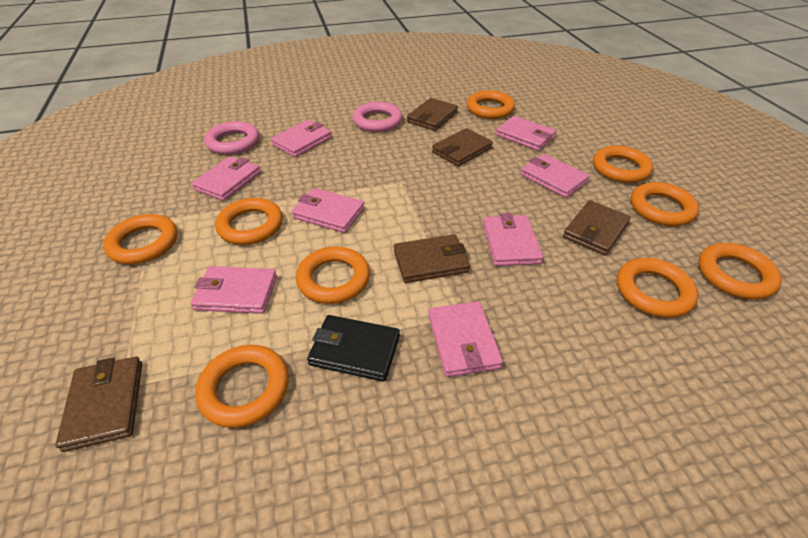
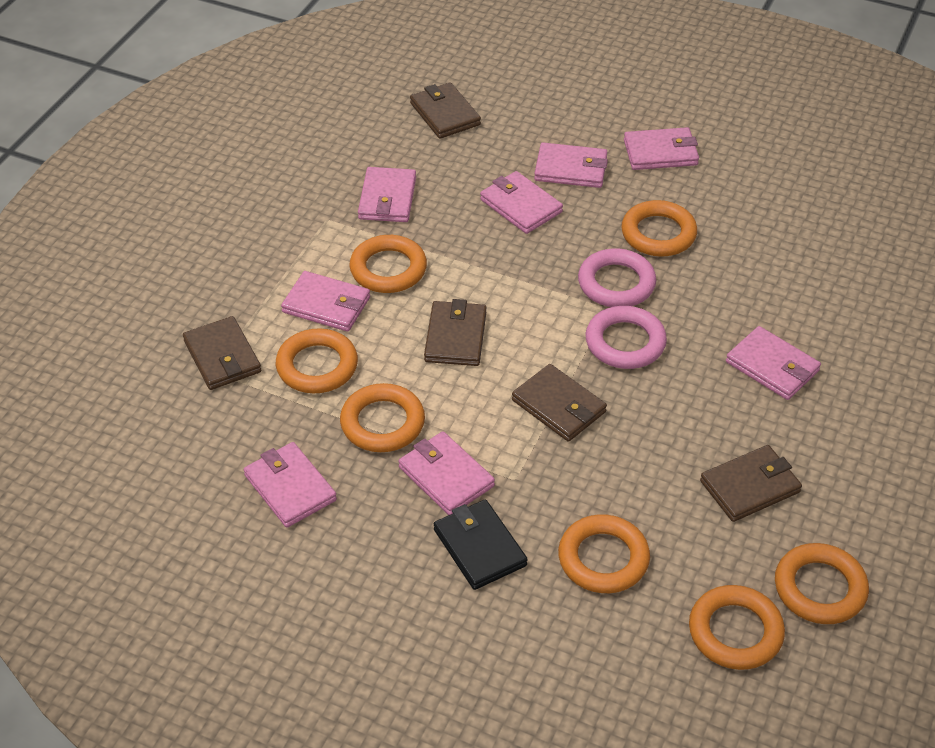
orange ring: 9 -> 7

